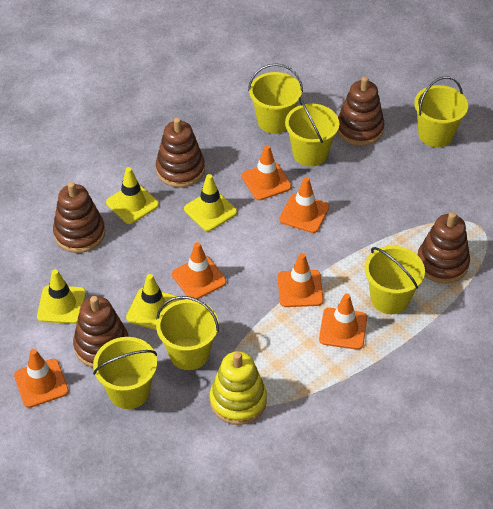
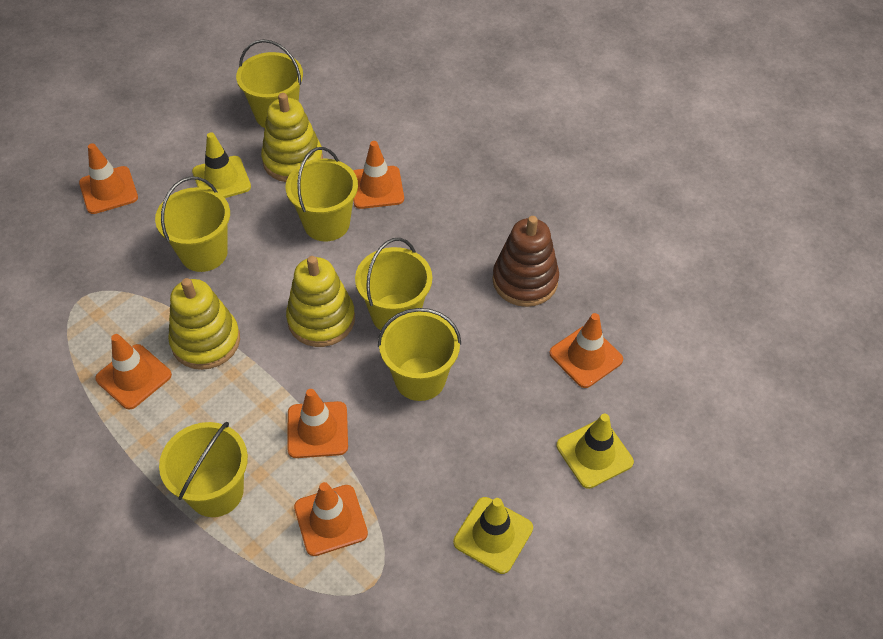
brown stacking toy: 5 -> 1
yellow stacking toy: 1 -> 3
yellow traffic cone: 4 -> 3

